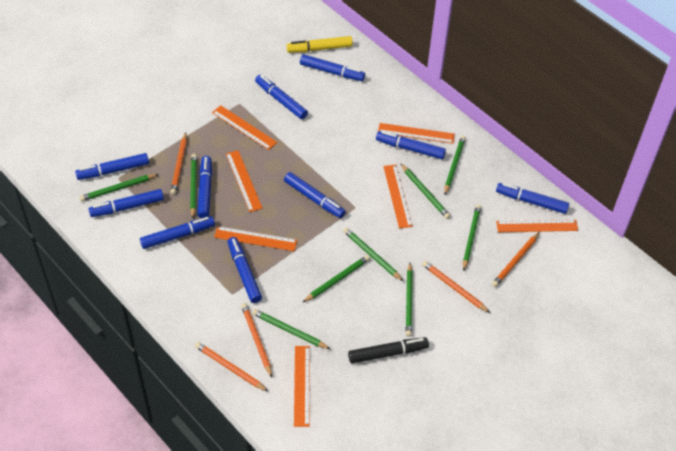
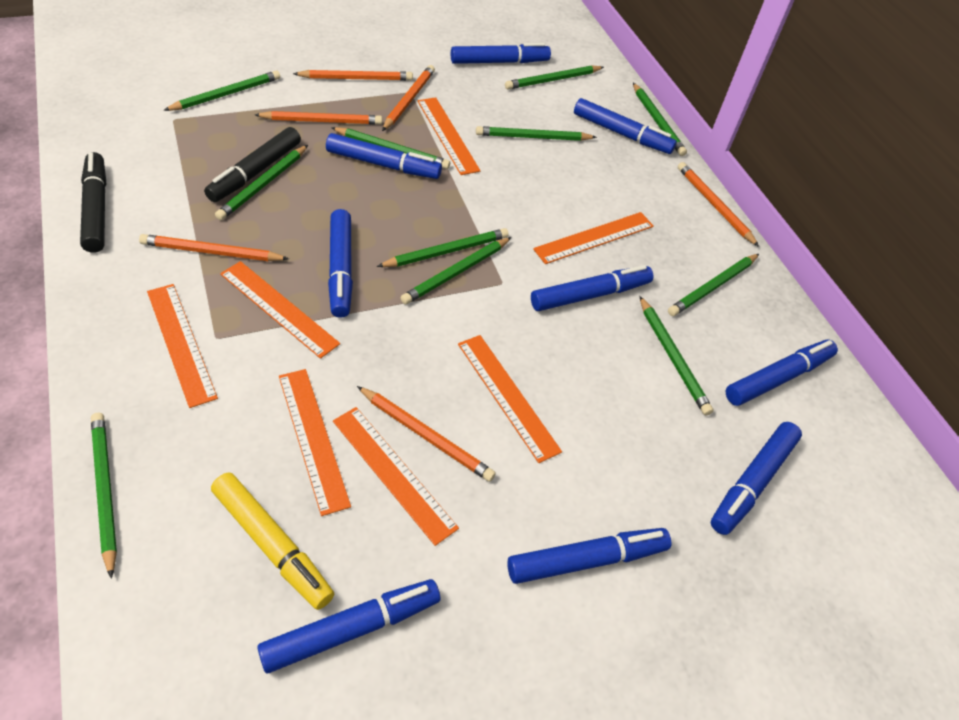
black marker: 1 -> 2
blue marker: 10 -> 9
green pencil: 9 -> 11
orange pencil: 5 -> 6

